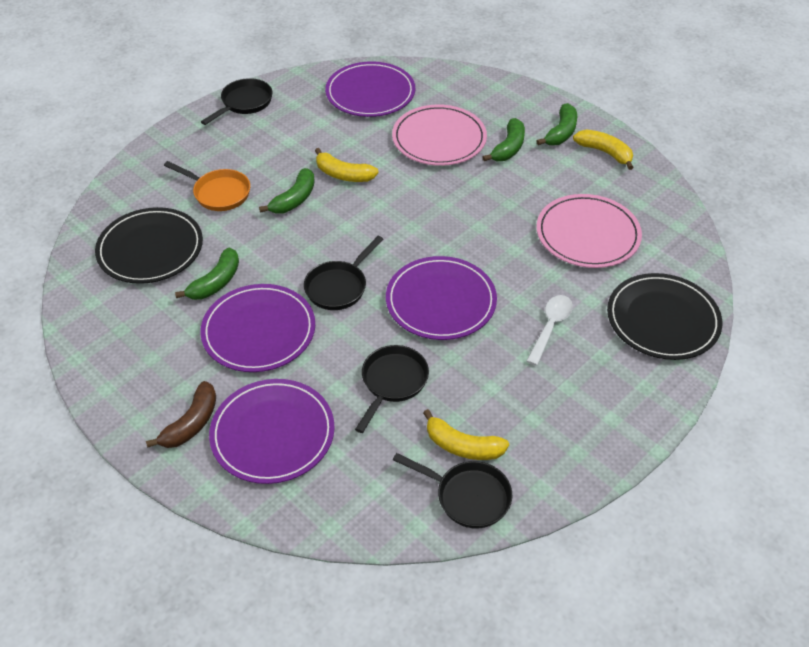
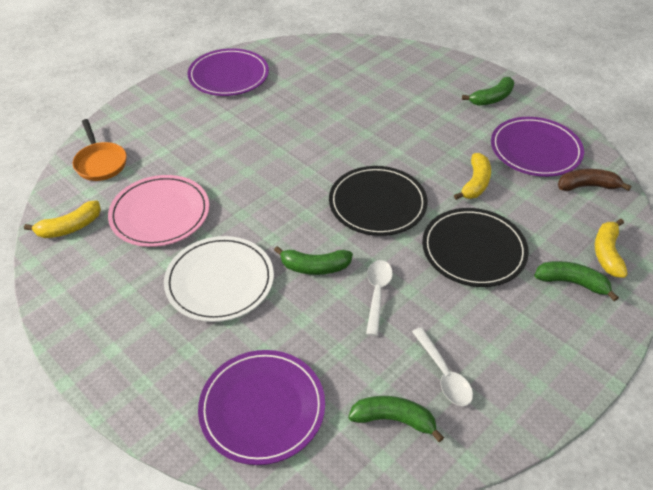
black pan: 4 -> 0
pink plate: 2 -> 1
purple plate: 4 -> 3
white plate: 0 -> 1
white spoon: 1 -> 2

